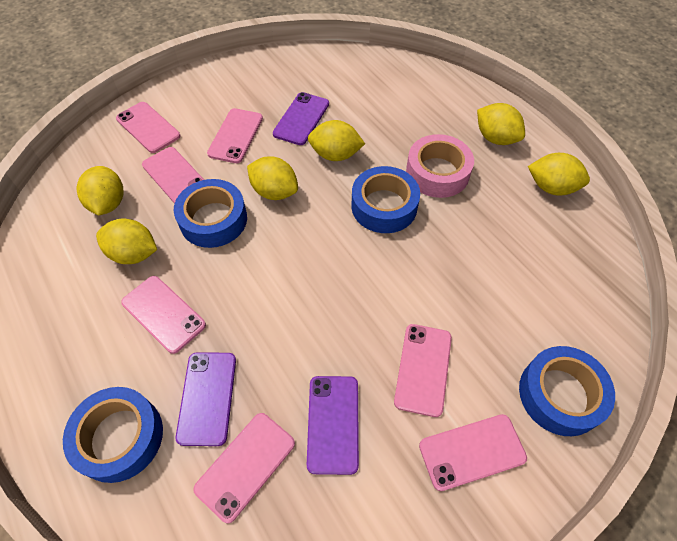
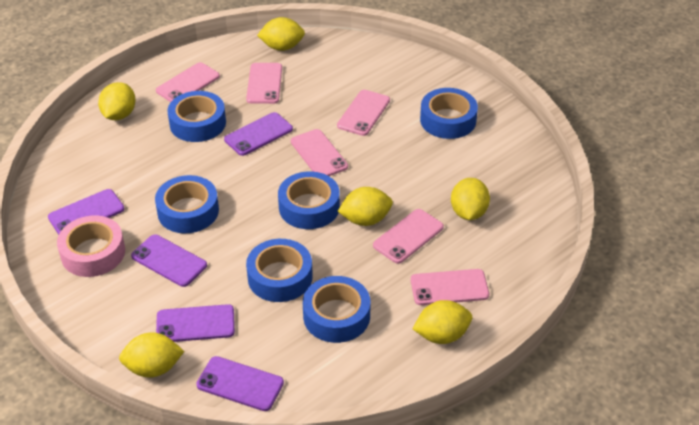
blue tape: 4 -> 6
pink phone: 7 -> 6
purple phone: 3 -> 5

